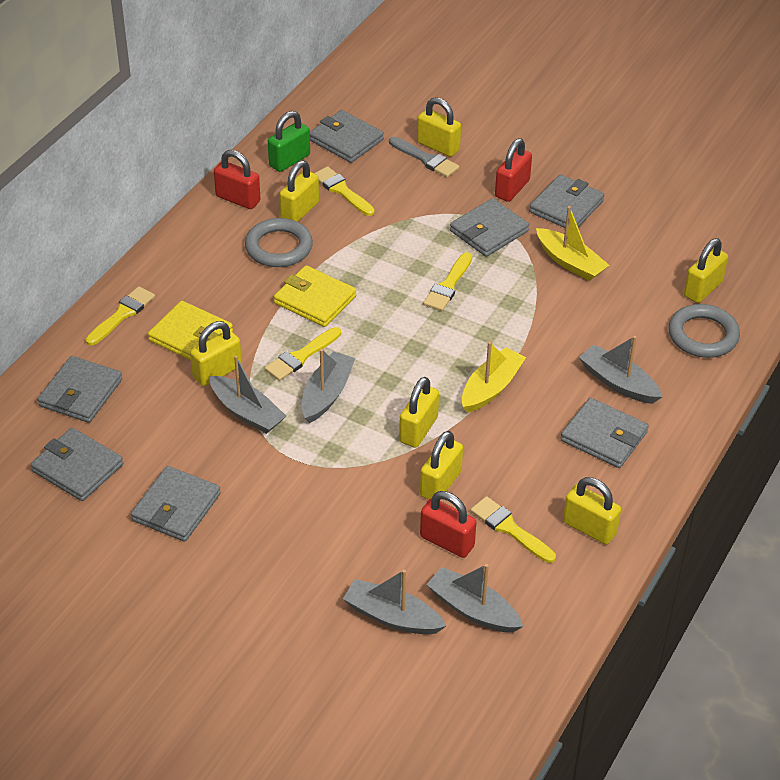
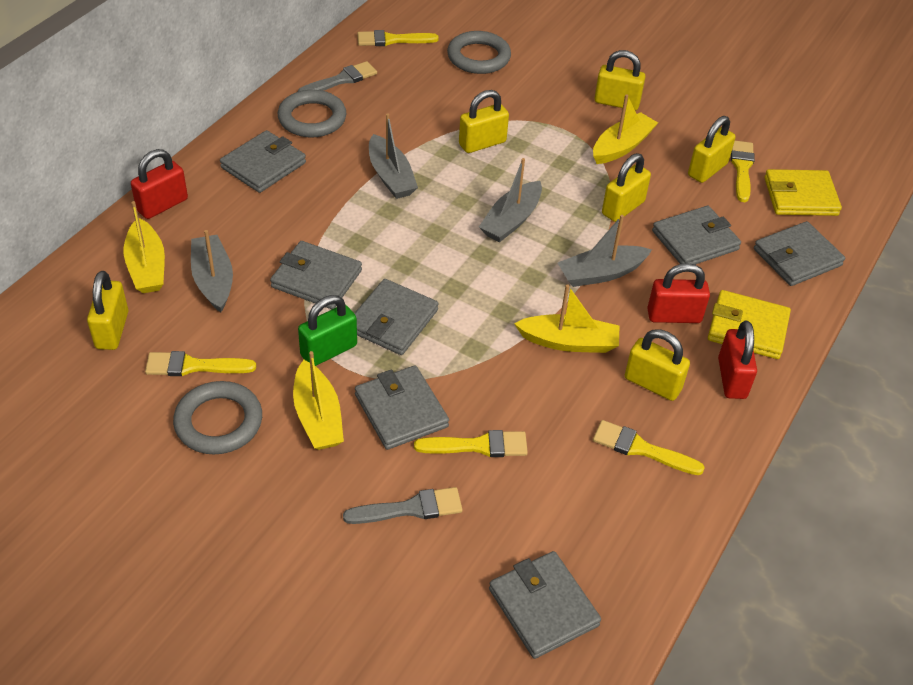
grey boat: 5 -> 4
grey brush: 1 -> 2
grey ring: 2 -> 3
yellow boat: 2 -> 4
yellow padlock: 7 -> 6

